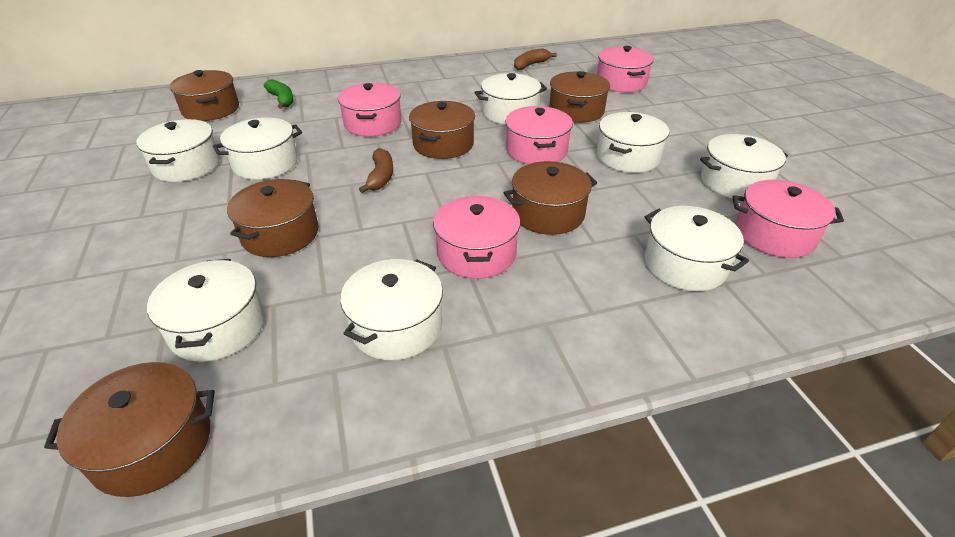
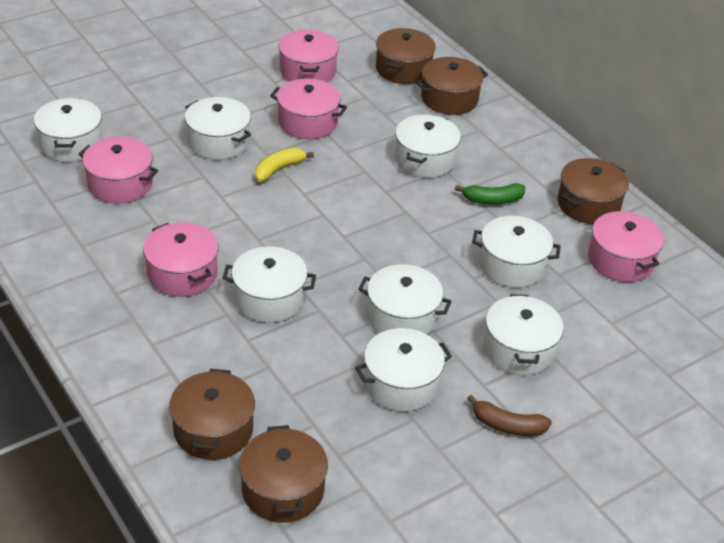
brown banana: 2 -> 1
brown pot: 6 -> 5
yellow banana: 0 -> 1

